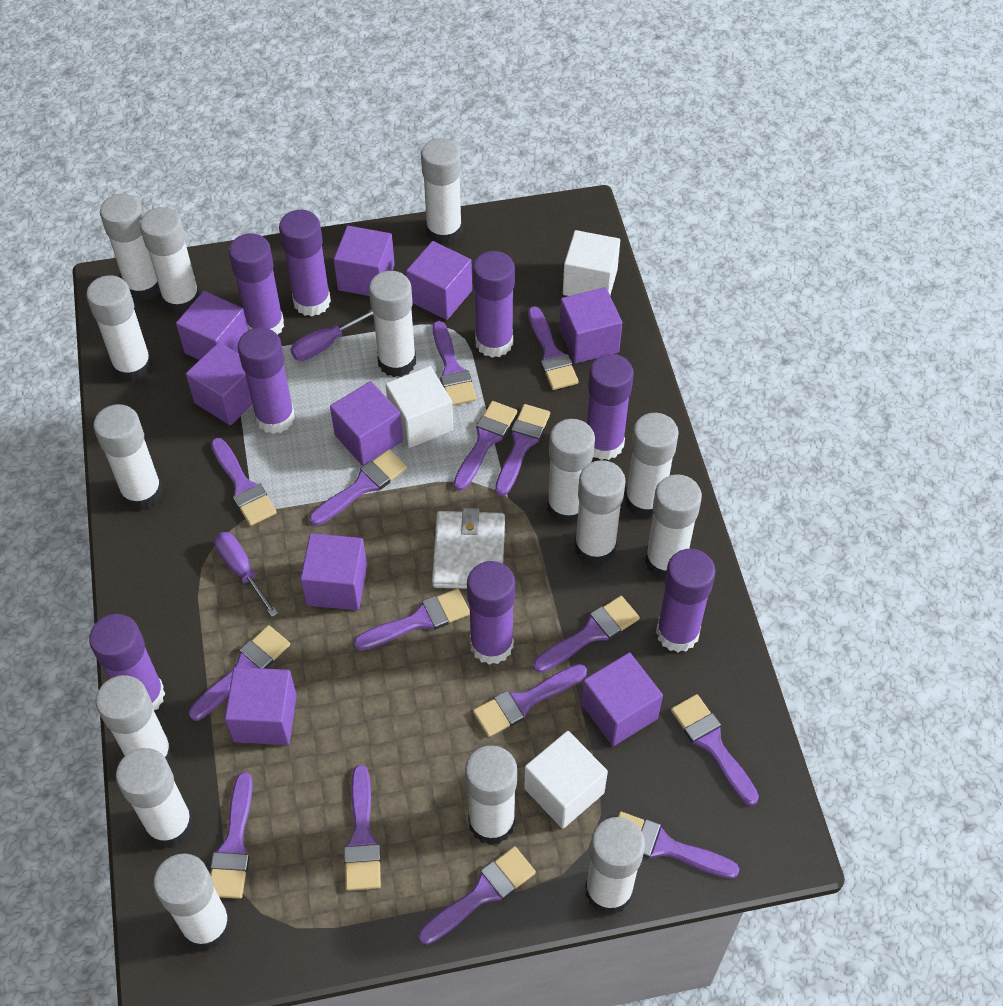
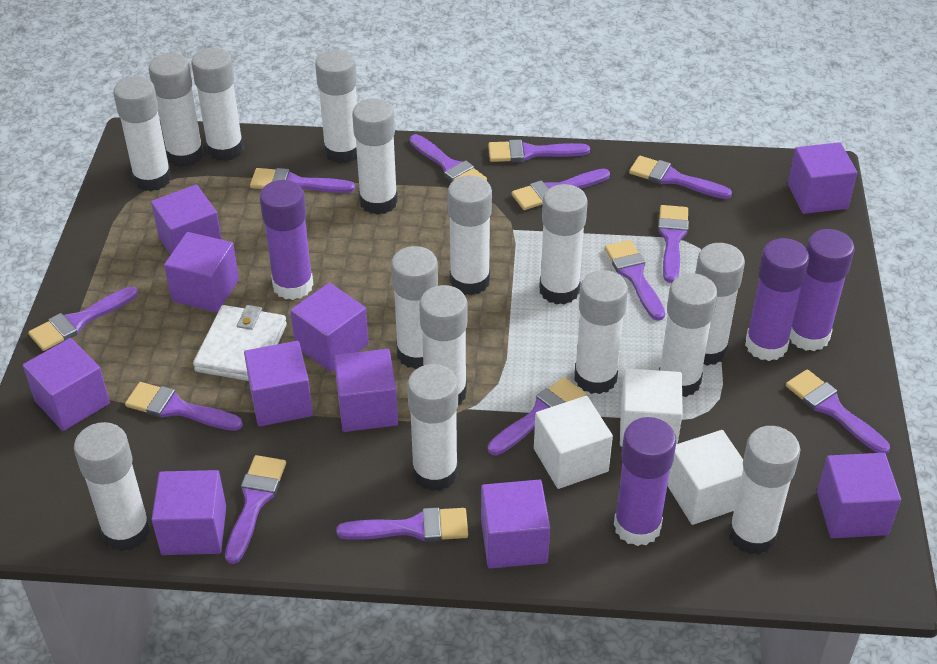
purple brush: 15 -> 13
purple cube: 9 -> 10
purple glue stick: 8 -> 4
purple screwdriver: 2 -> 0

